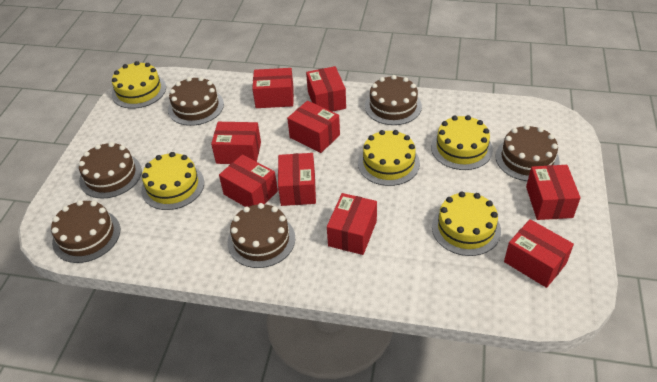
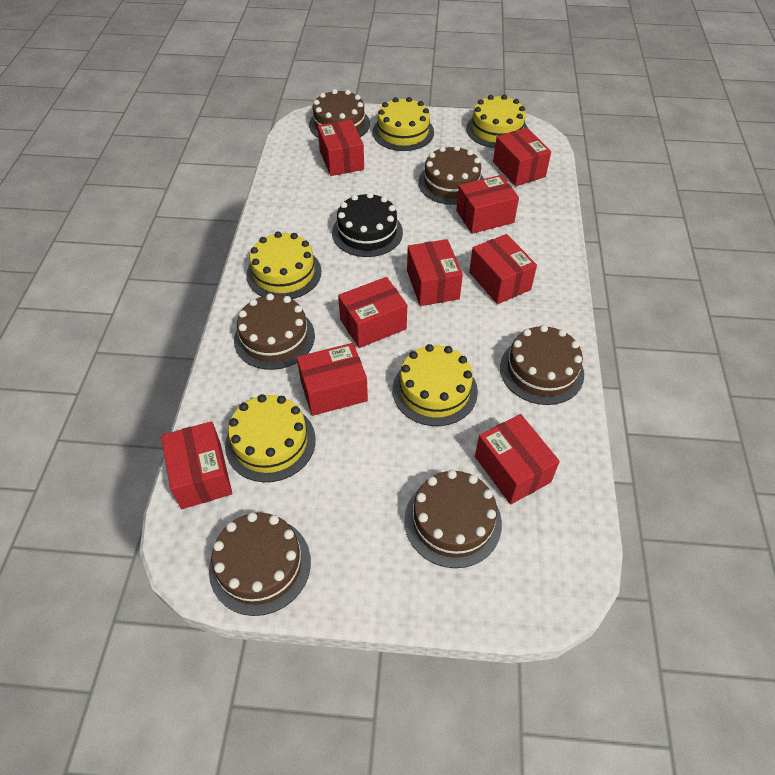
black cake: 0 -> 1

